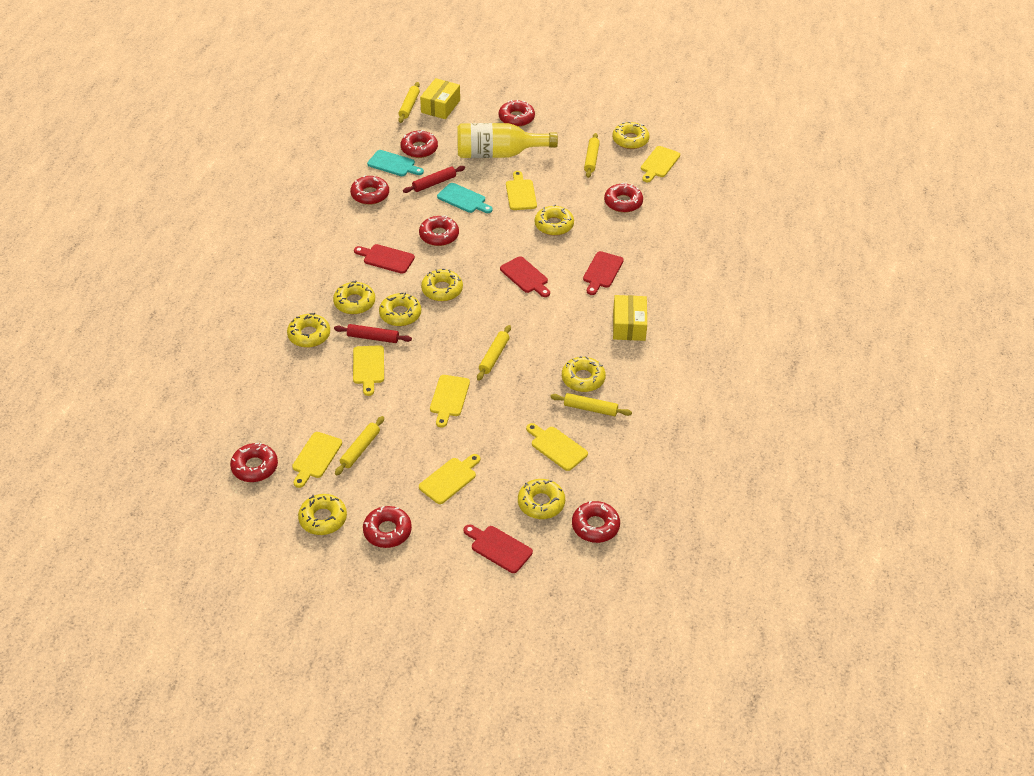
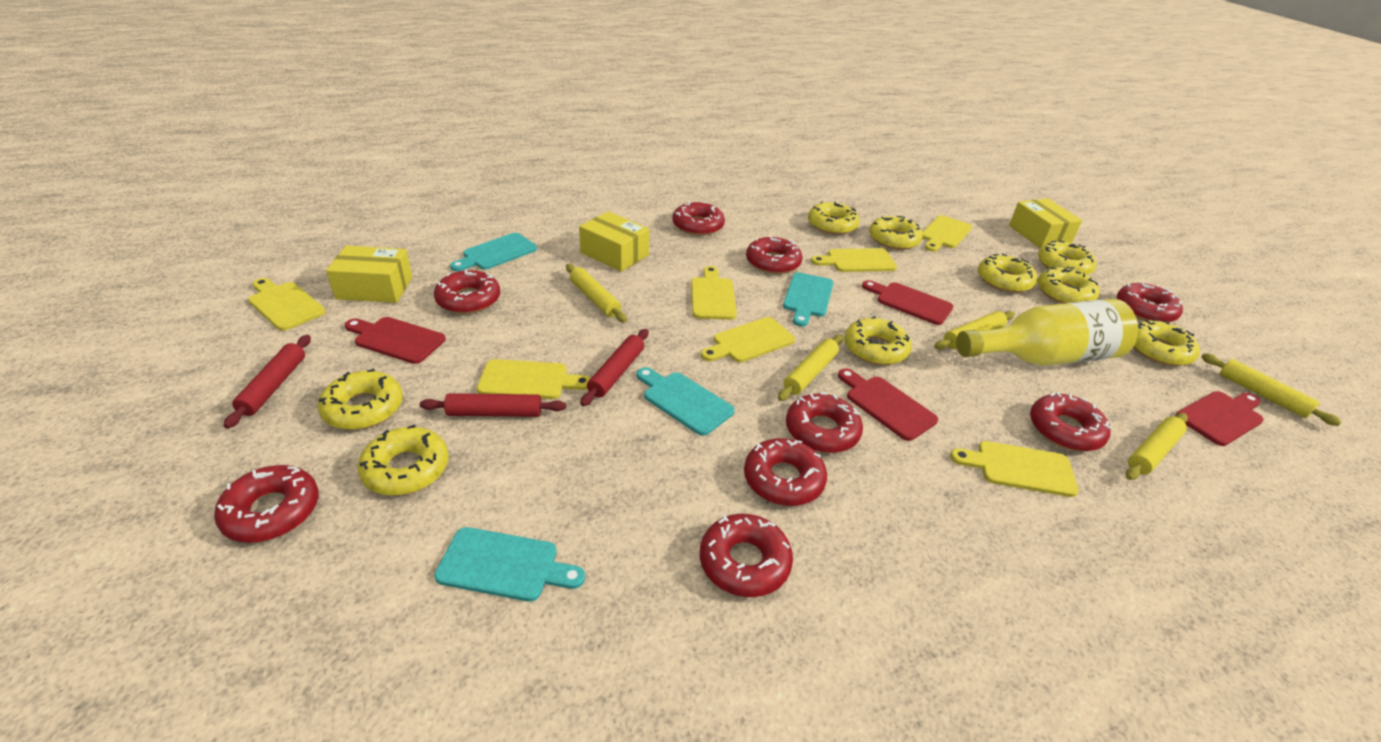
red donut: 8 -> 9
red rolling pin: 2 -> 3
turquoise cutting board: 2 -> 4
yellow box: 2 -> 3

